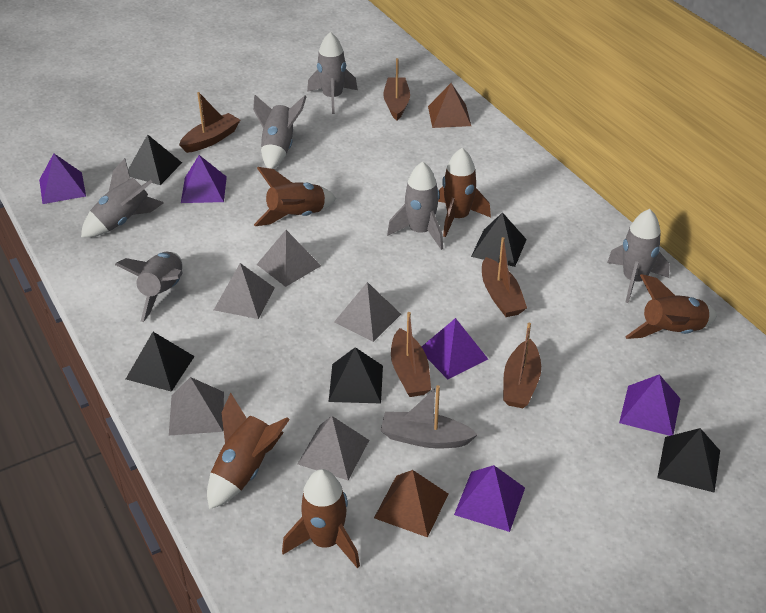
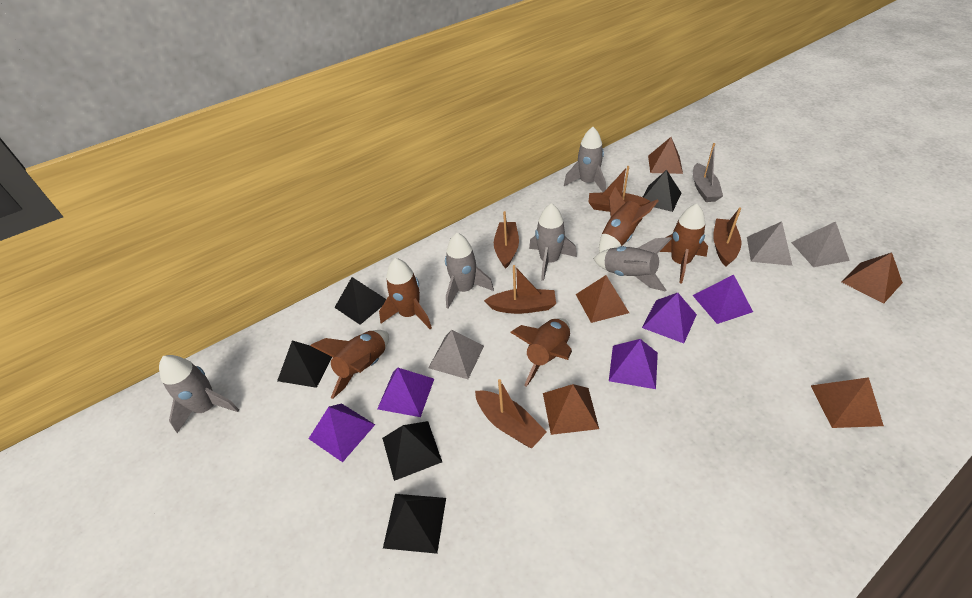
brown pyramid: 2 -> 5
grey pyramid: 5 -> 3
grey rocket: 6 -> 5

